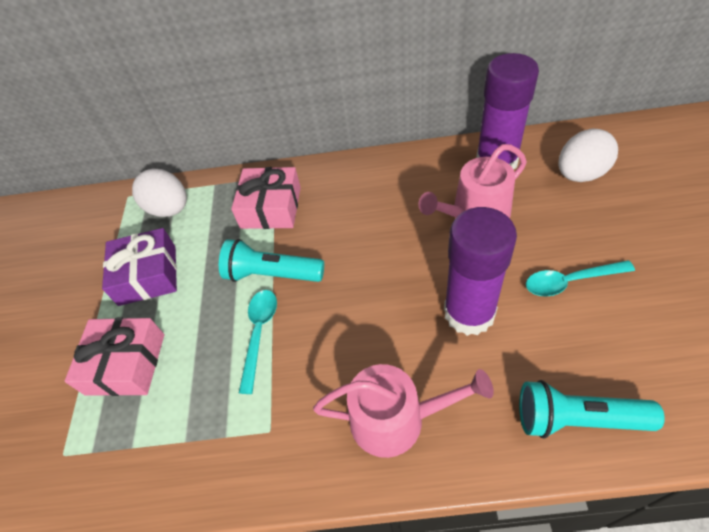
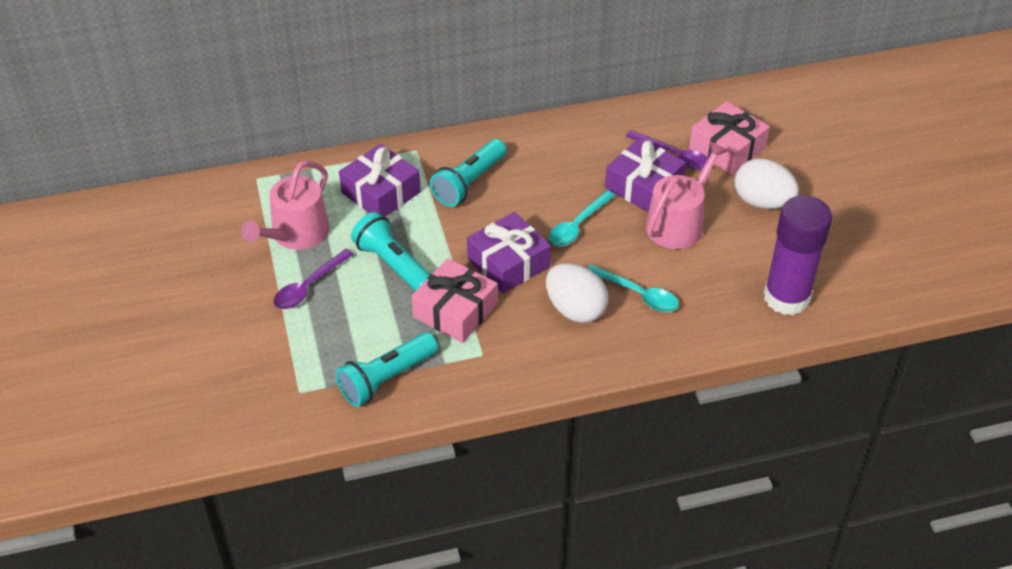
purple gift: 1 -> 3
purple glue stick: 2 -> 1
purple spoon: 0 -> 2
turquoise flashlight: 2 -> 3

